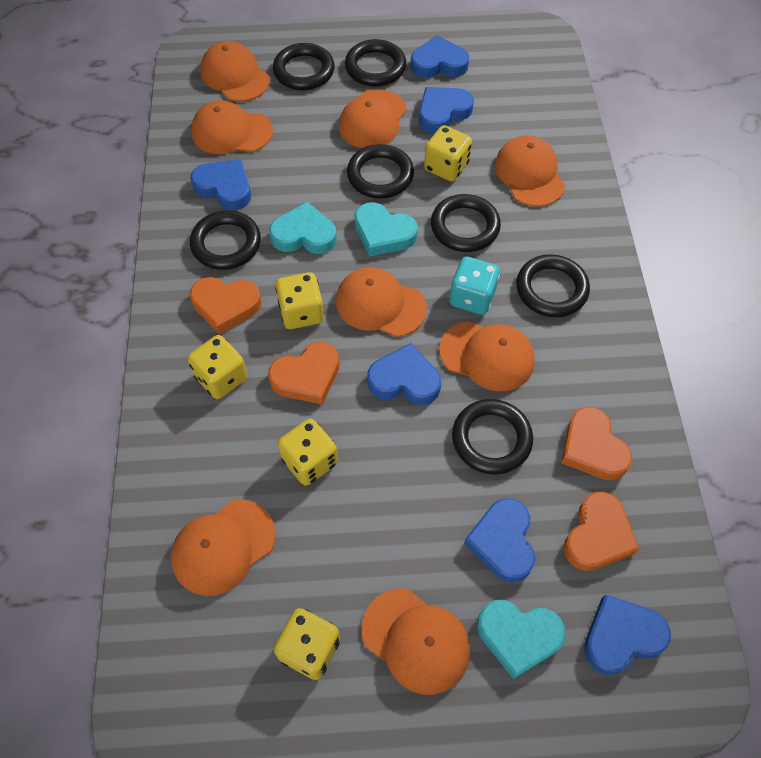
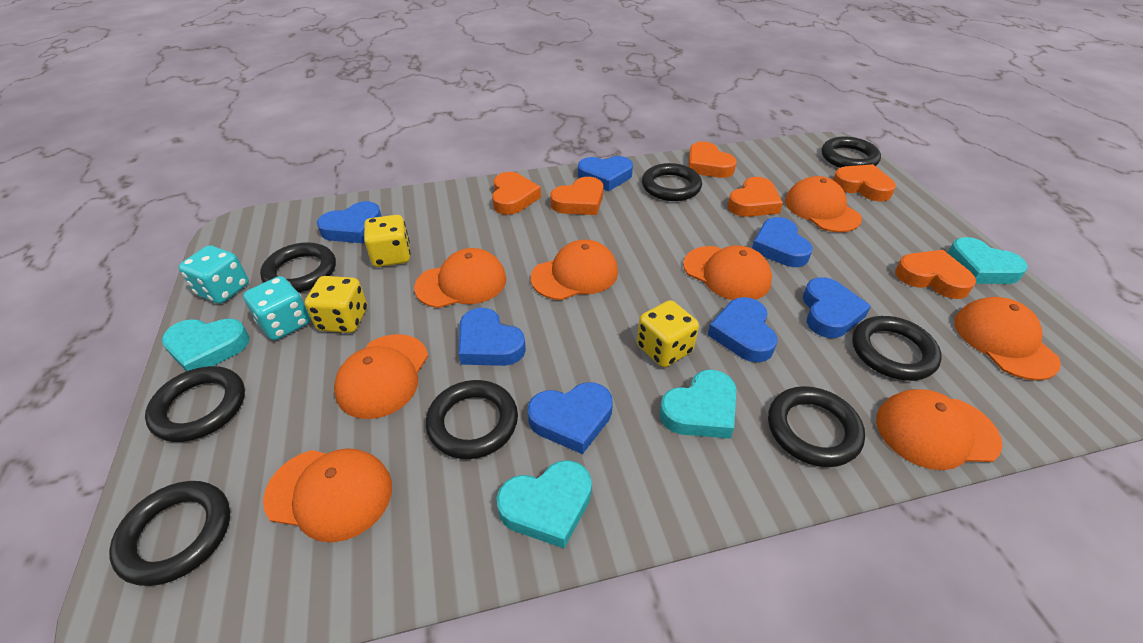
black ring: 7 -> 8
blue heart: 6 -> 7
orange heart: 4 -> 6
turquoise dice: 1 -> 2
turquoise heart: 3 -> 4
yellow dice: 5 -> 3

